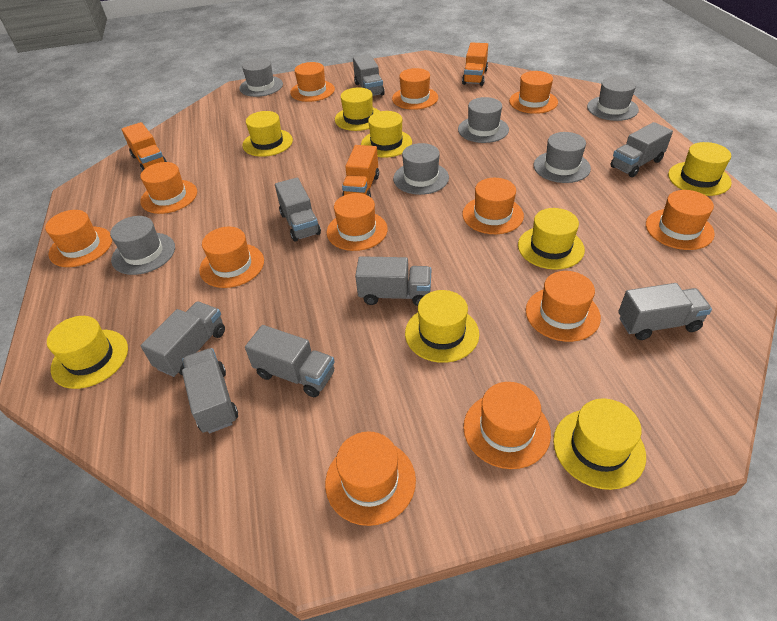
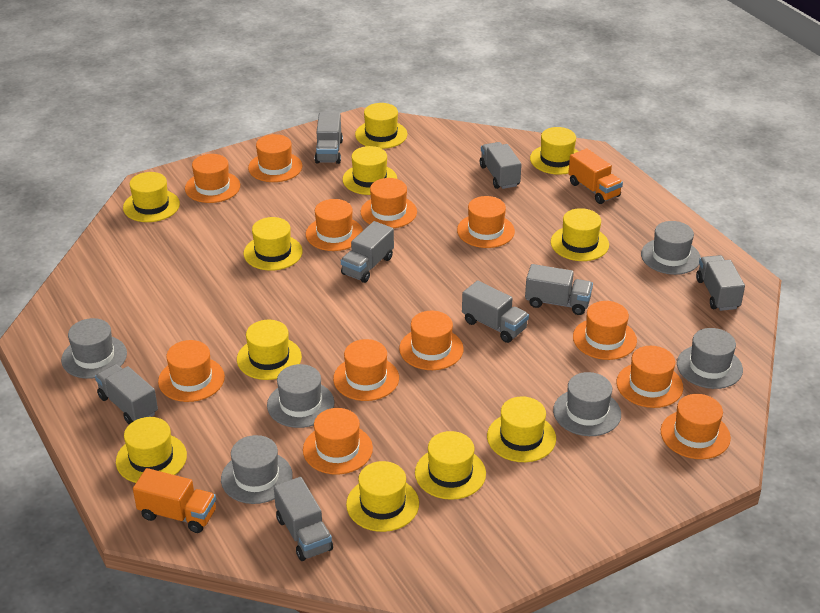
orange truck: 3 -> 2
yellow hat: 8 -> 11

